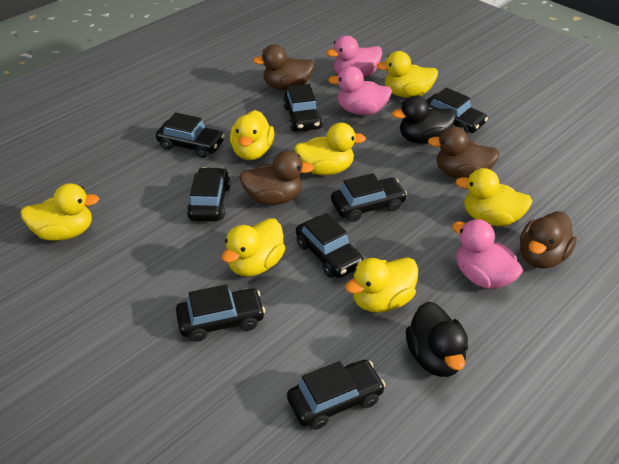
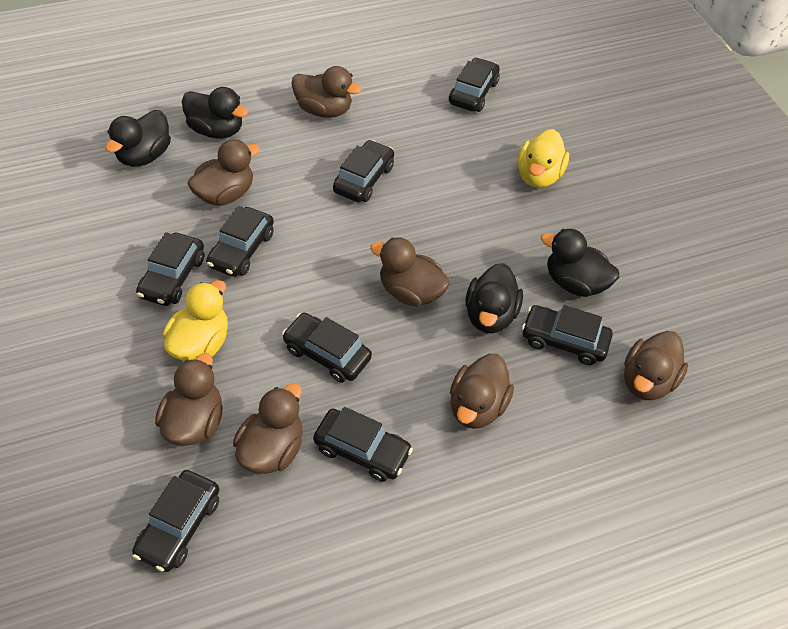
black duck: 2 -> 4
brown duck: 4 -> 7
pink duck: 3 -> 0
yellow duck: 7 -> 2

